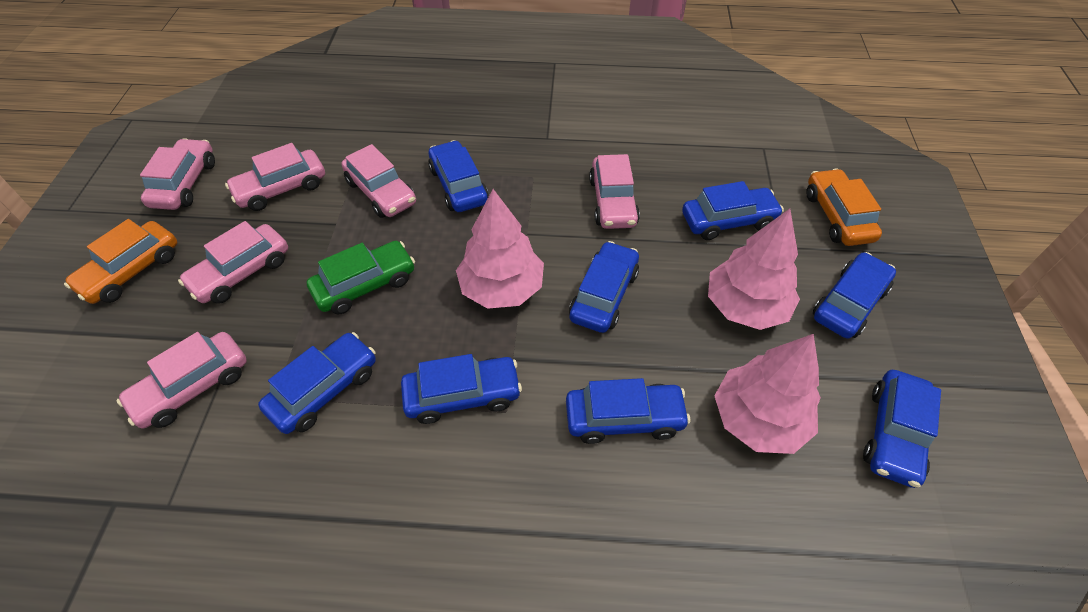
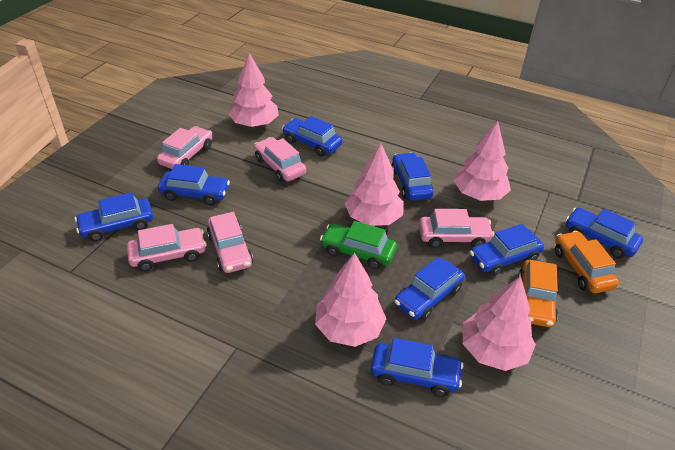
pink car: 6 -> 5
pink tree: 3 -> 5

